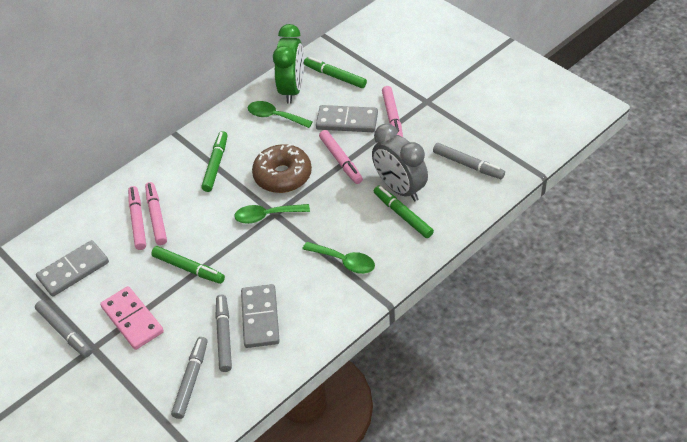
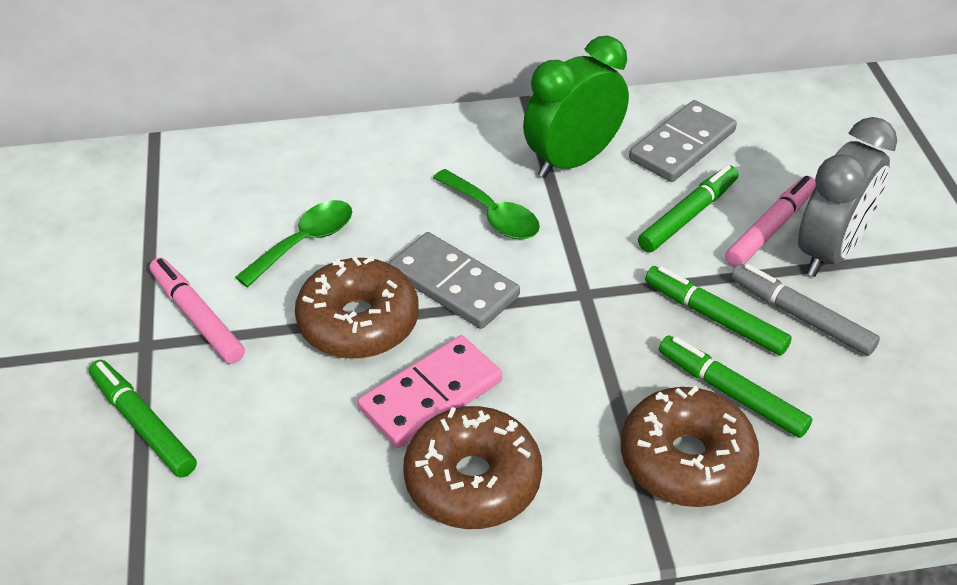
brown donut: 1 -> 3
green spoon: 3 -> 2
grey domino: 3 -> 2
grey marker: 4 -> 1
pink marker: 4 -> 2

